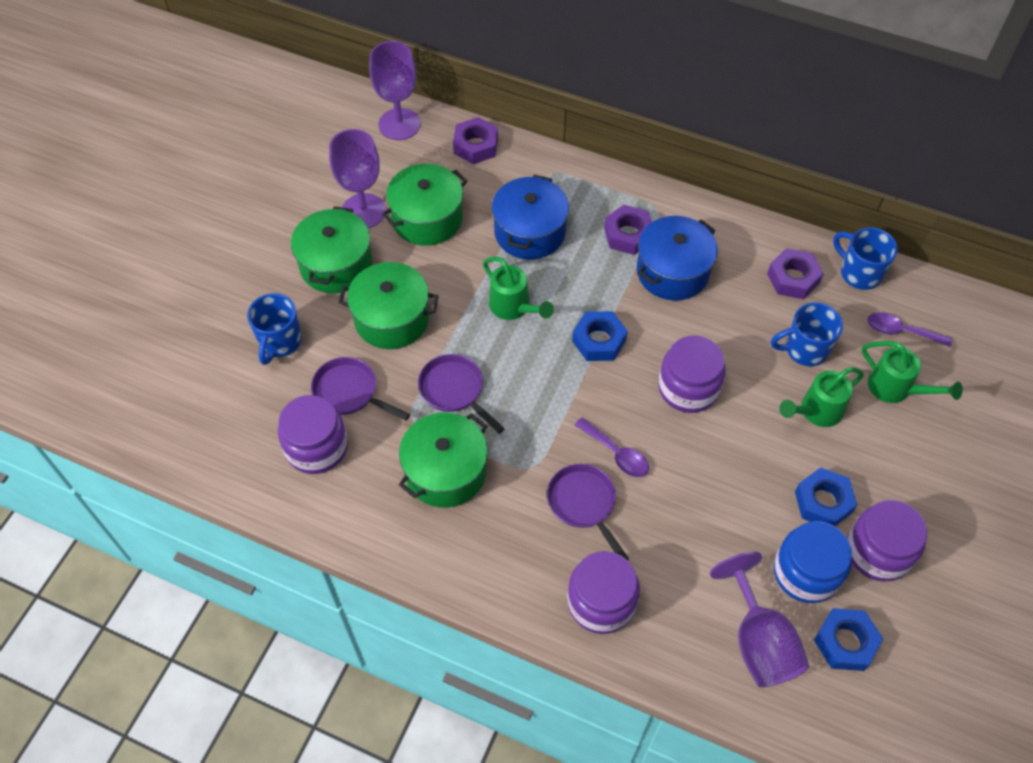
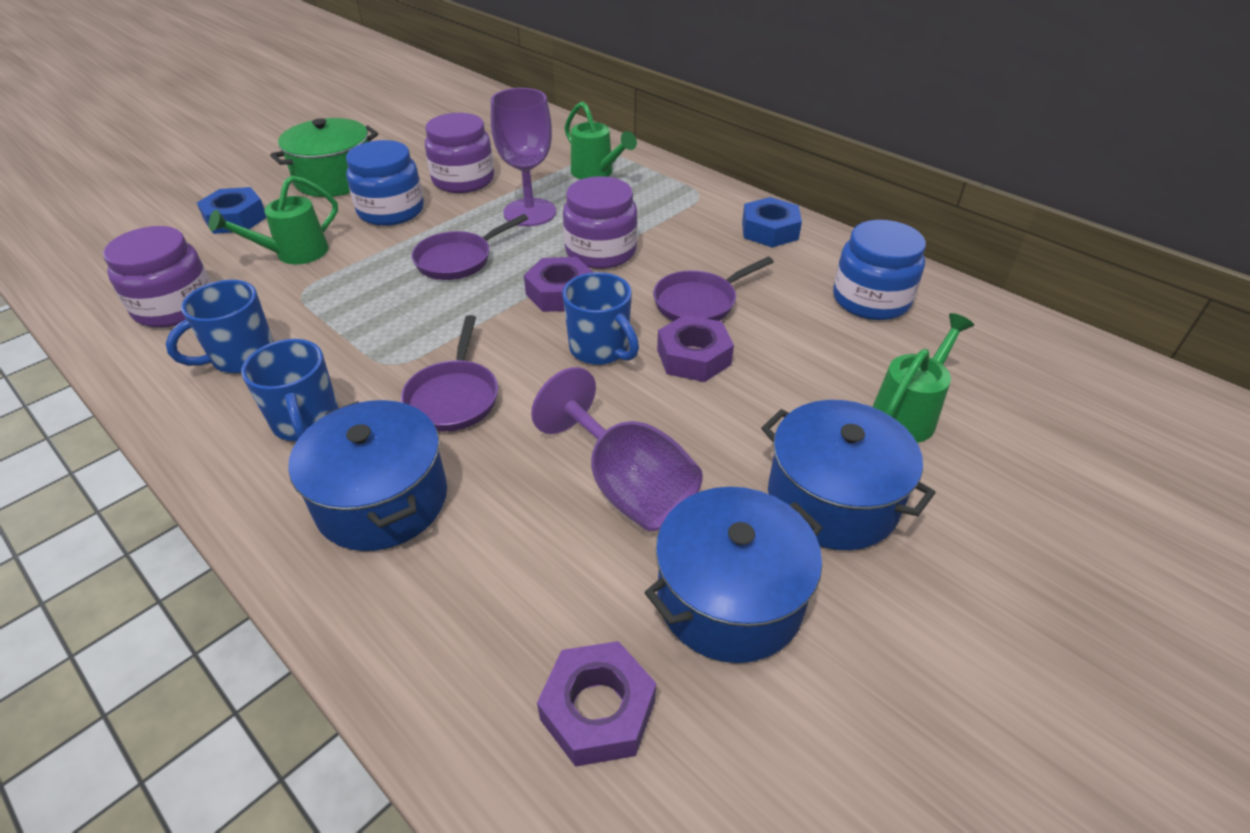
blue jar: 1 -> 2
blue nut: 3 -> 2
blue pot: 2 -> 3
green pot: 4 -> 1
purple goblet: 3 -> 2
purple jar: 4 -> 3
purple spoon: 2 -> 0

